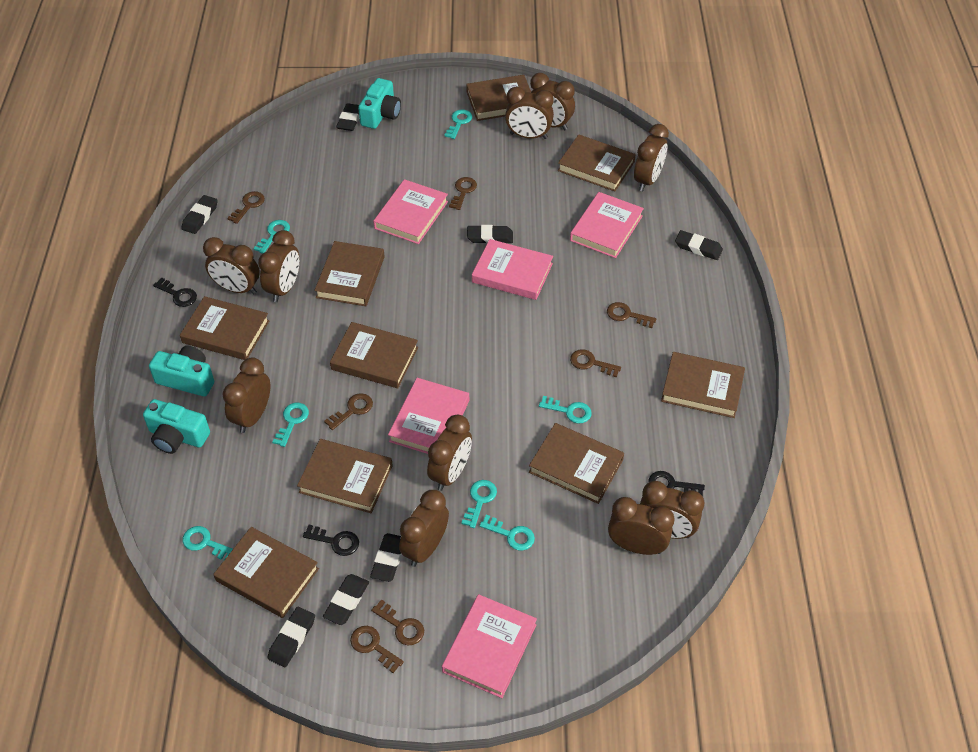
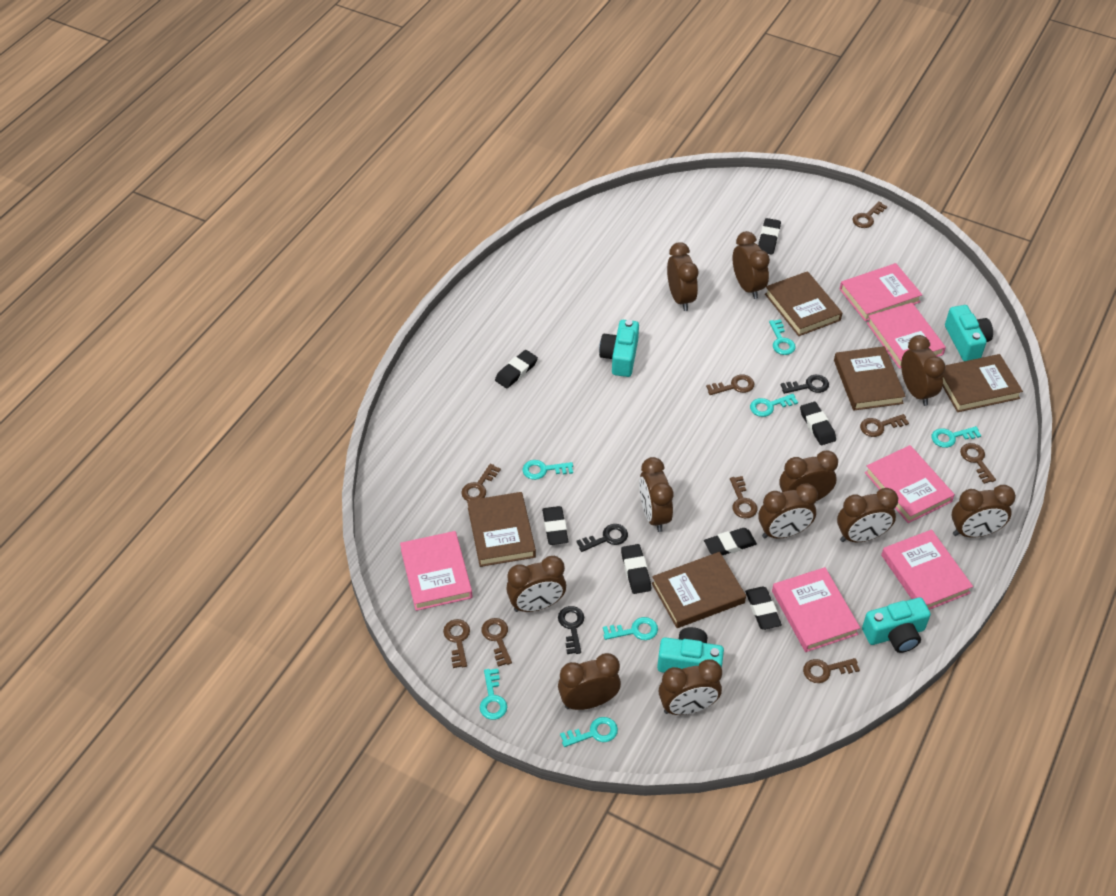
brown book: 9 -> 5
brown clock: 10 -> 11
brown key: 7 -> 9
pink book: 5 -> 6
turquoise camera: 3 -> 4

